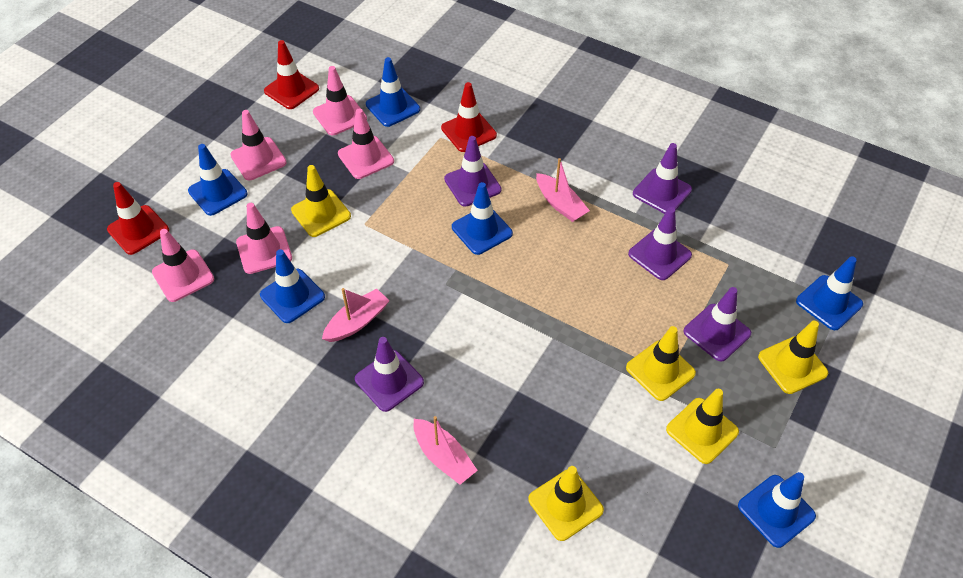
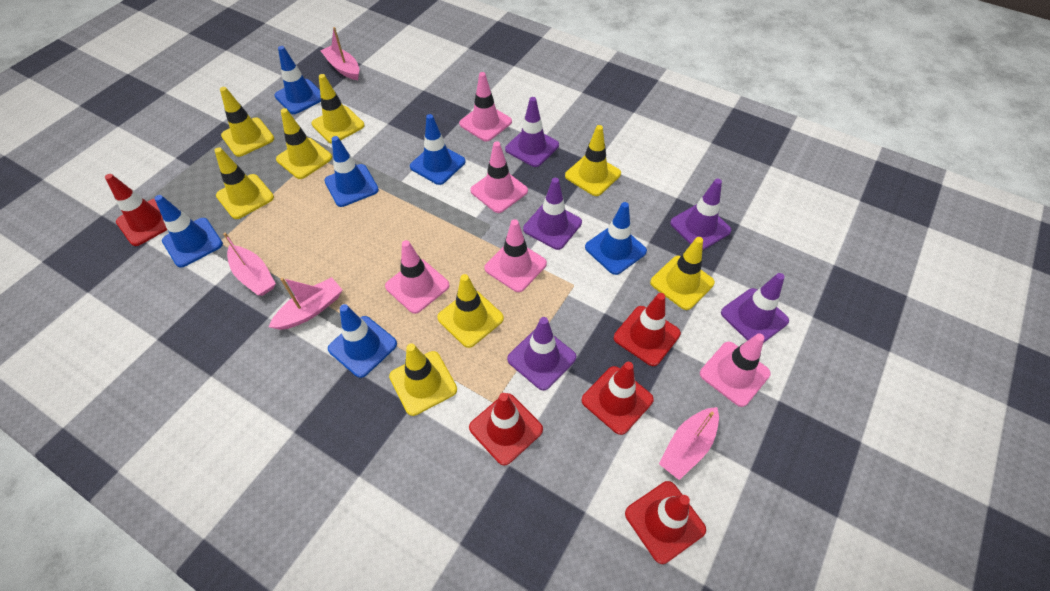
pink boat: 3 -> 4
red traffic cone: 3 -> 5
yellow traffic cone: 5 -> 8

